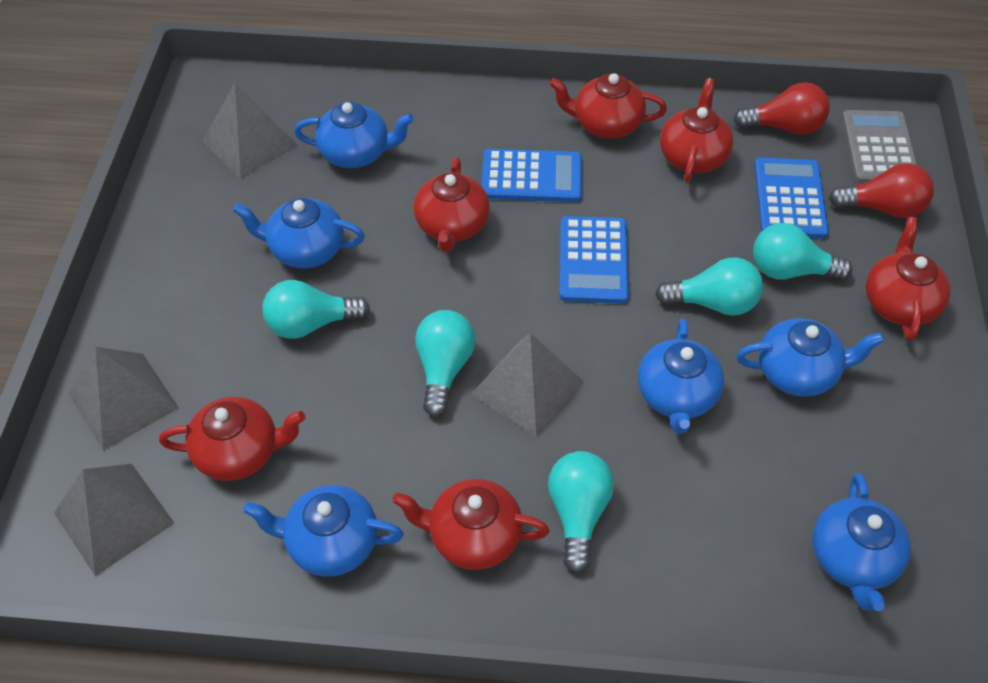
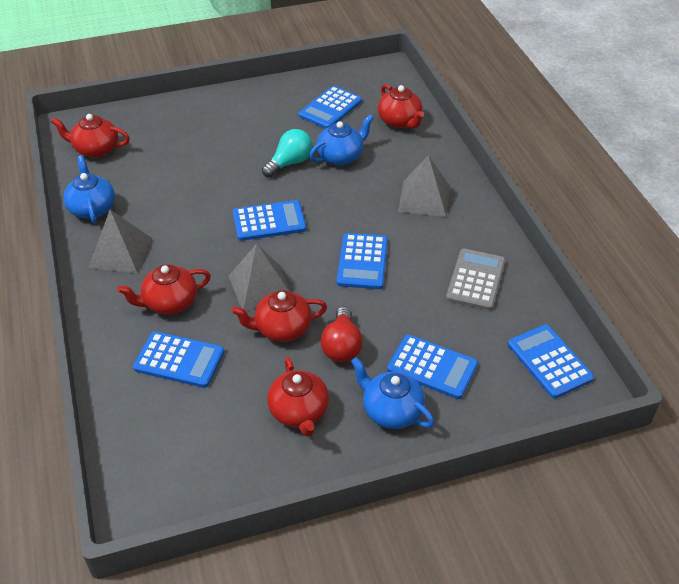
blue calculator: 3 -> 6
blue teapot: 6 -> 3
grey pyramid: 4 -> 3
red light bulb: 2 -> 1
red teapot: 6 -> 5
turquoise light bulb: 5 -> 1

